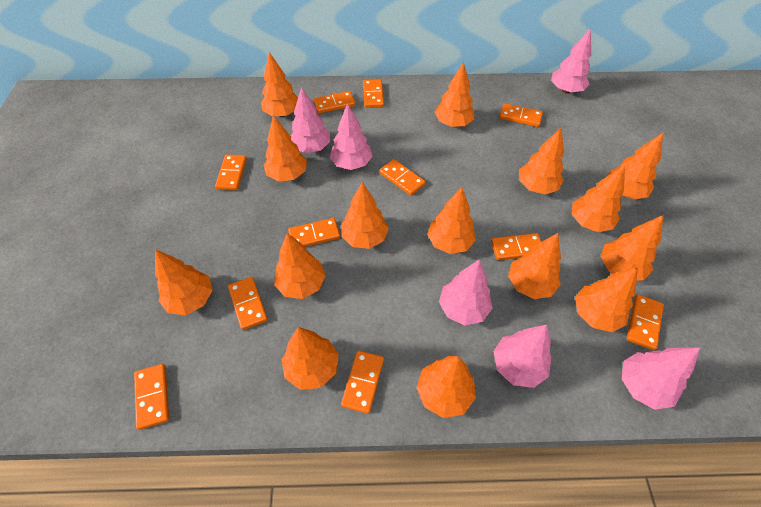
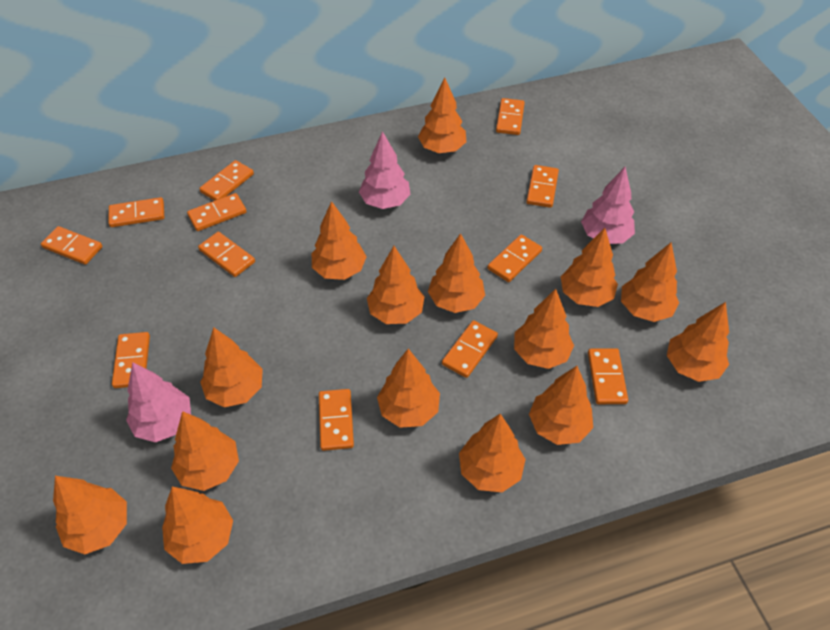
orange domino: 11 -> 12
pink tree: 6 -> 3

